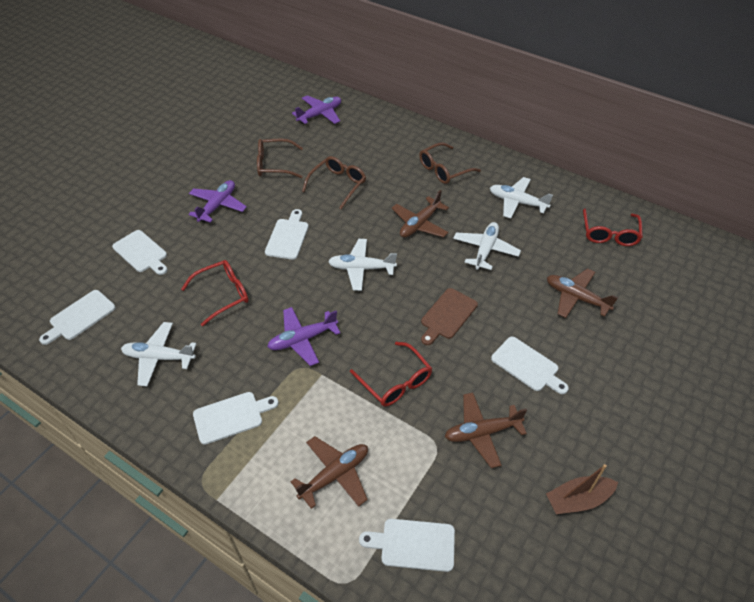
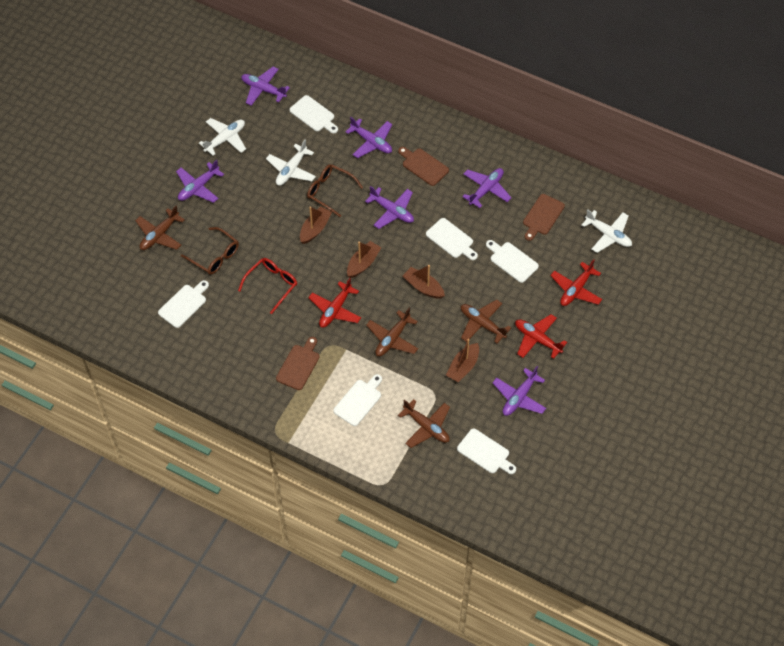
brown boat: 1 -> 4
brown cutting board: 1 -> 3
brown glasses: 3 -> 2
purple plane: 3 -> 6
red glasses: 3 -> 1
red plane: 0 -> 3
white plane: 4 -> 3

